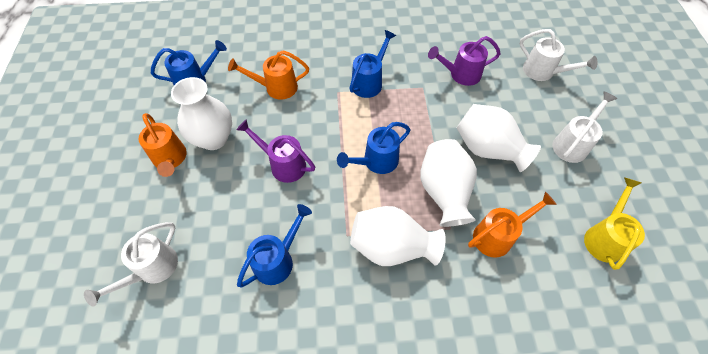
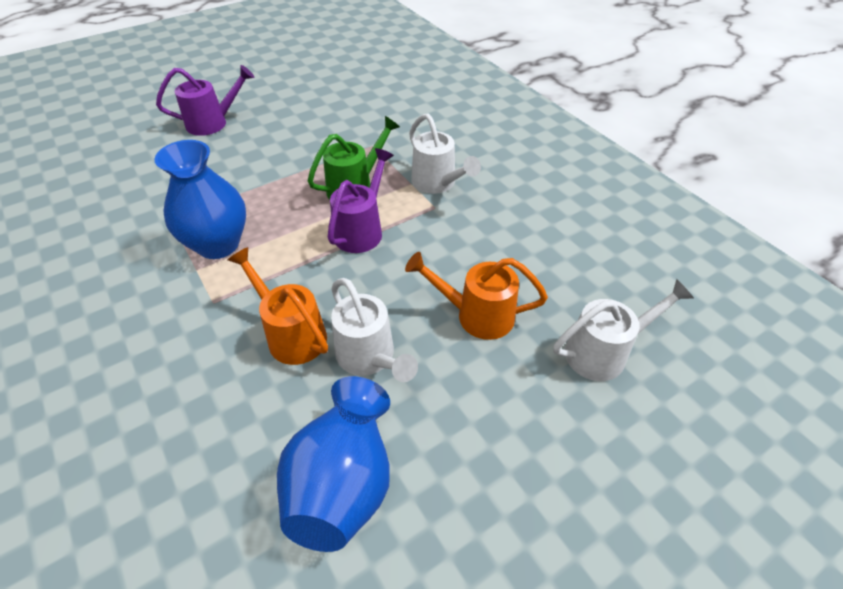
blue vase: 0 -> 2
blue watering can: 4 -> 0
green watering can: 0 -> 1
orange watering can: 3 -> 2
white vase: 4 -> 0
yellow watering can: 1 -> 0

